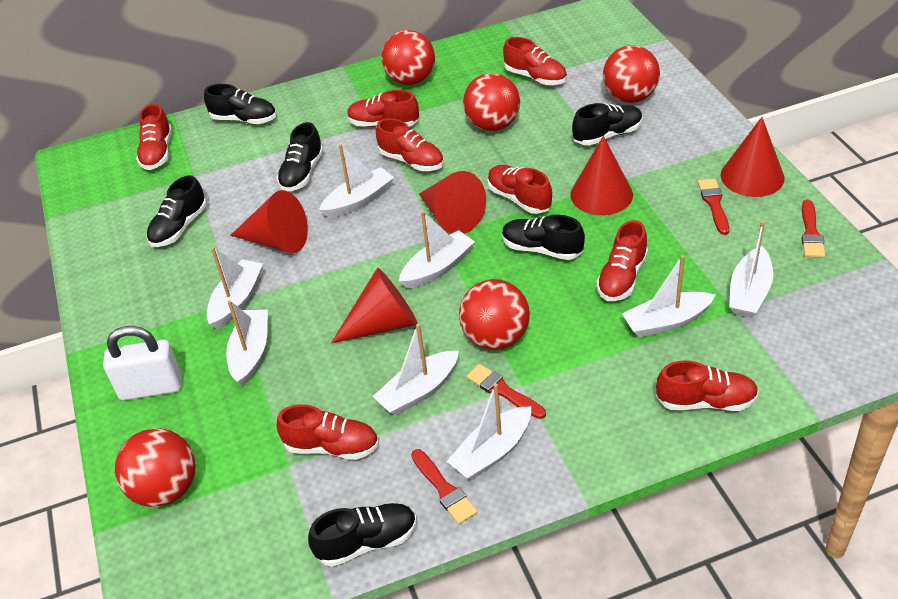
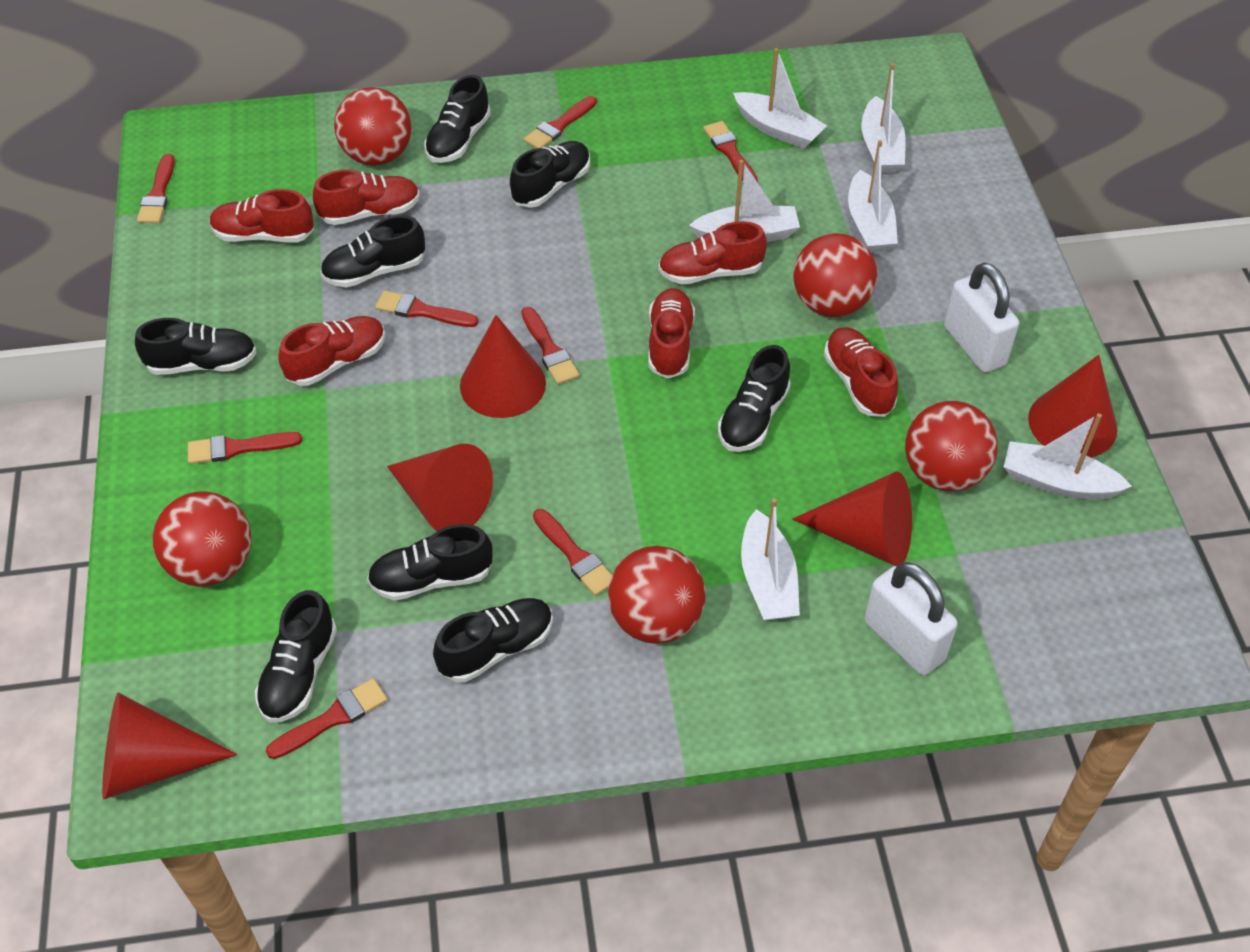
black shoe: 6 -> 8
red brush: 4 -> 8
red shoe: 8 -> 6
white boat: 8 -> 6
white padlock: 1 -> 2

